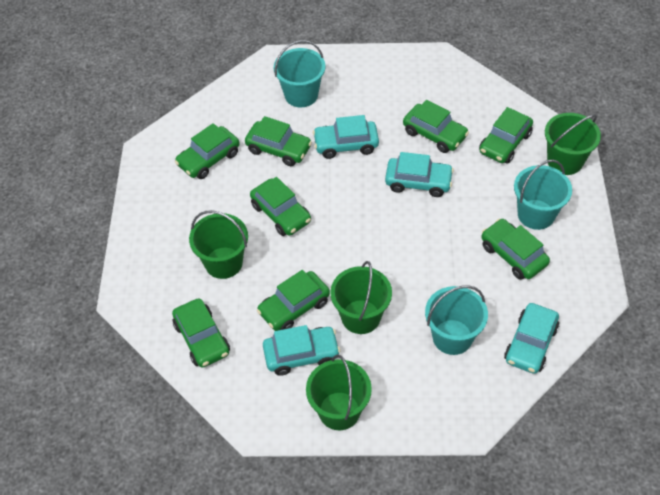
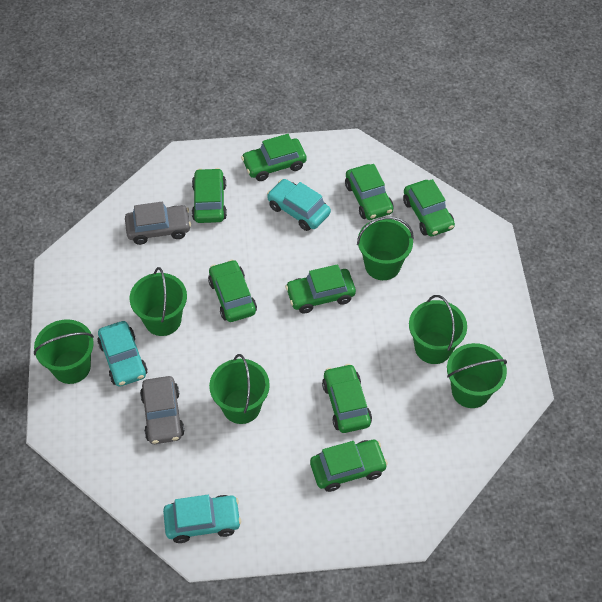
green bucket: 4 -> 6
grey car: 0 -> 2
turquoise bucket: 3 -> 0
turquoise car: 4 -> 3

